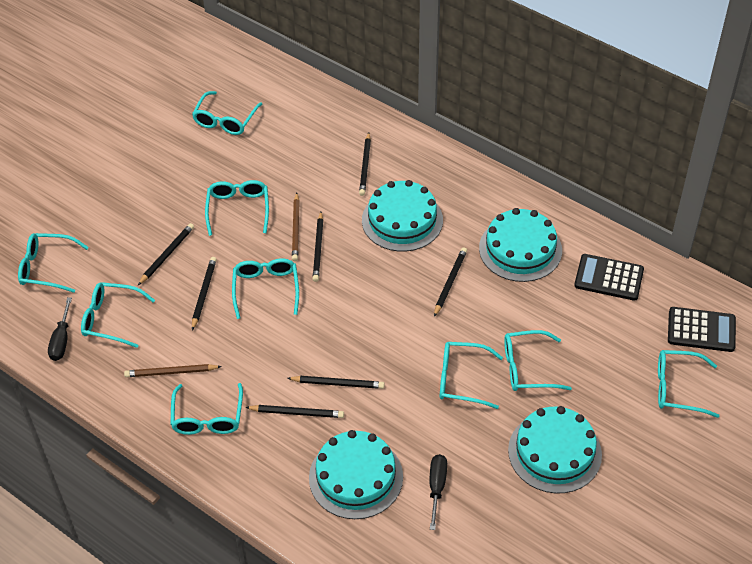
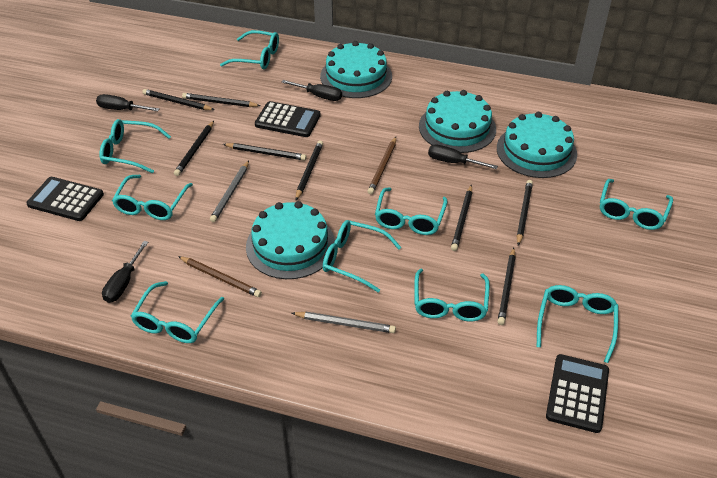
black calculator: 2 -> 3
black pencil: 7 -> 8
black screwdriver: 2 -> 4
grey pencil: 0 -> 2

